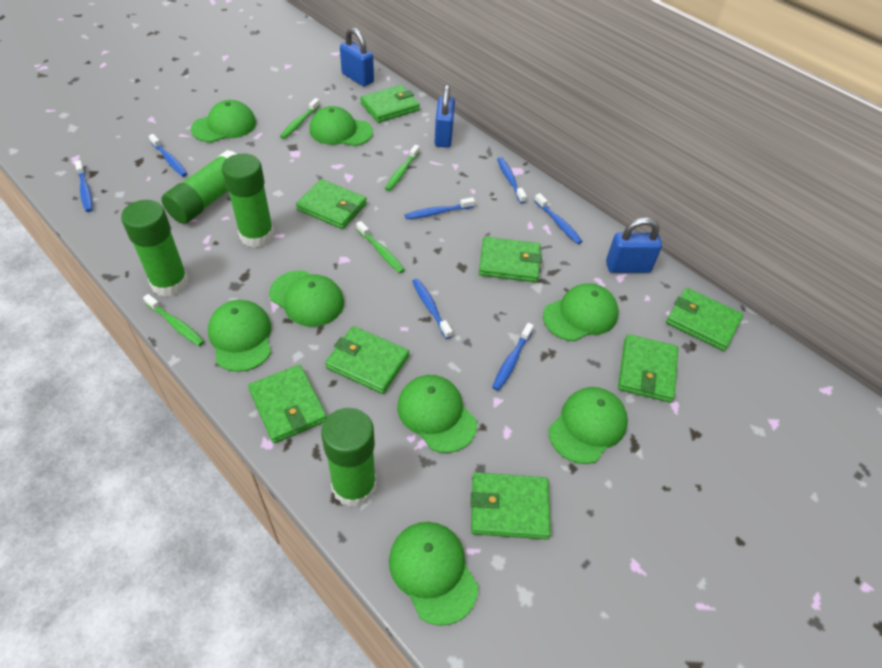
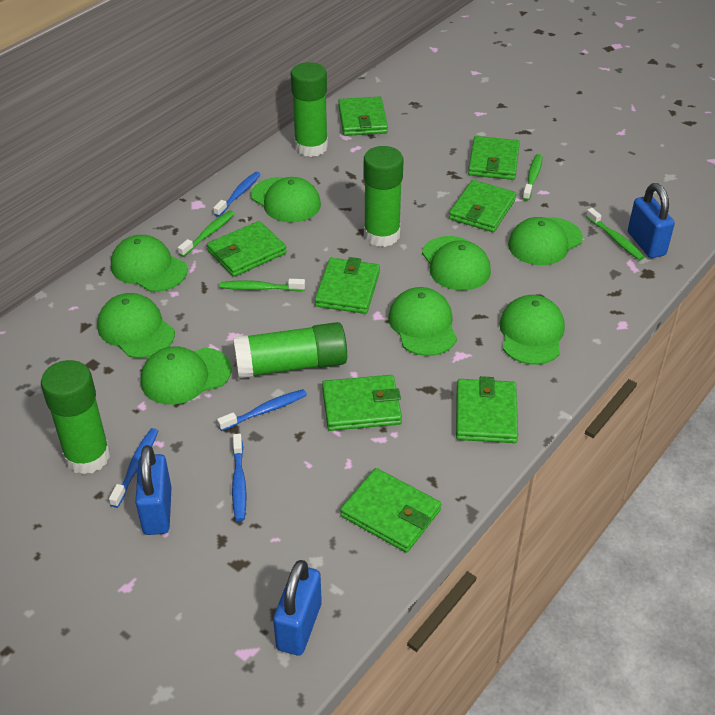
blue toothbrush: 7 -> 4

